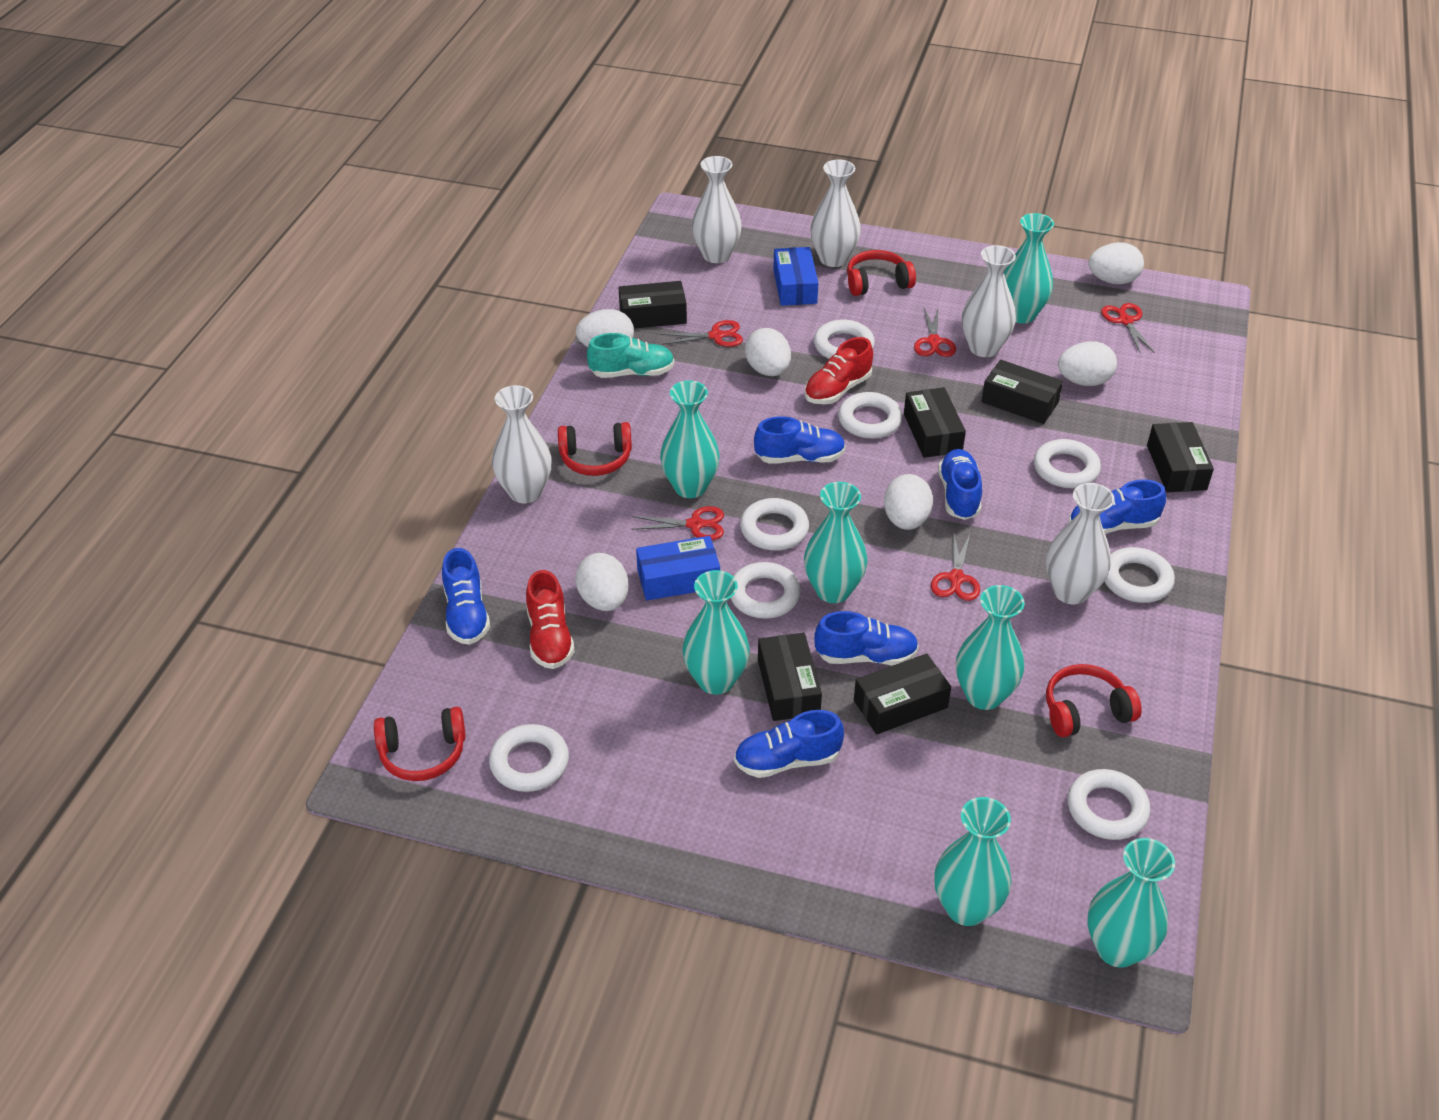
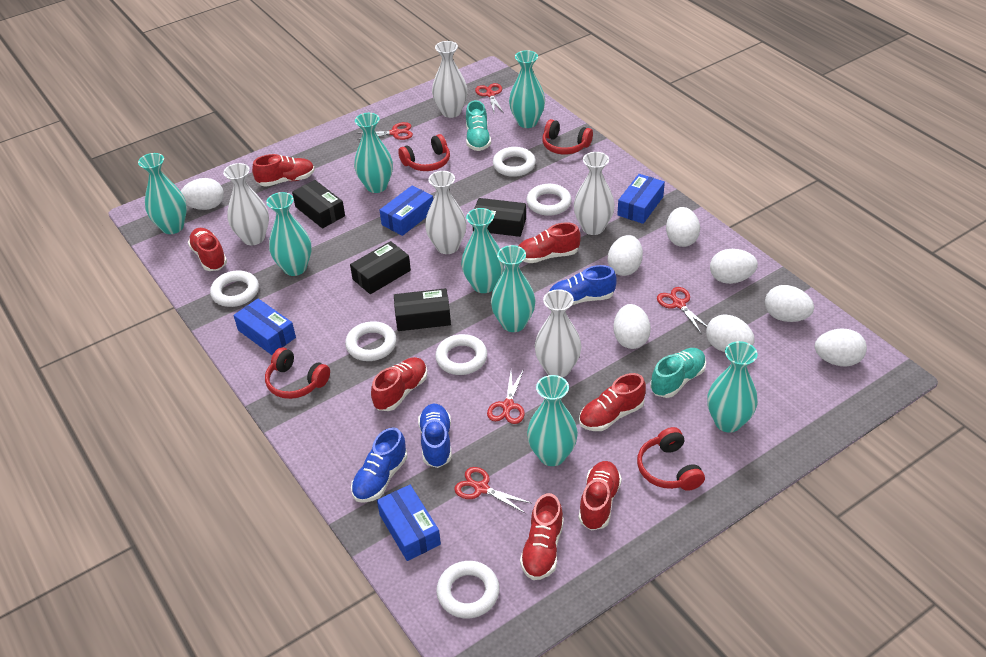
black box: 6 -> 4
blue box: 2 -> 4
blue shoe: 6 -> 3
red shoe: 2 -> 7
turquoise shoe: 1 -> 2
turquoise vase: 7 -> 8
white egg: 6 -> 8
white ring: 8 -> 6

